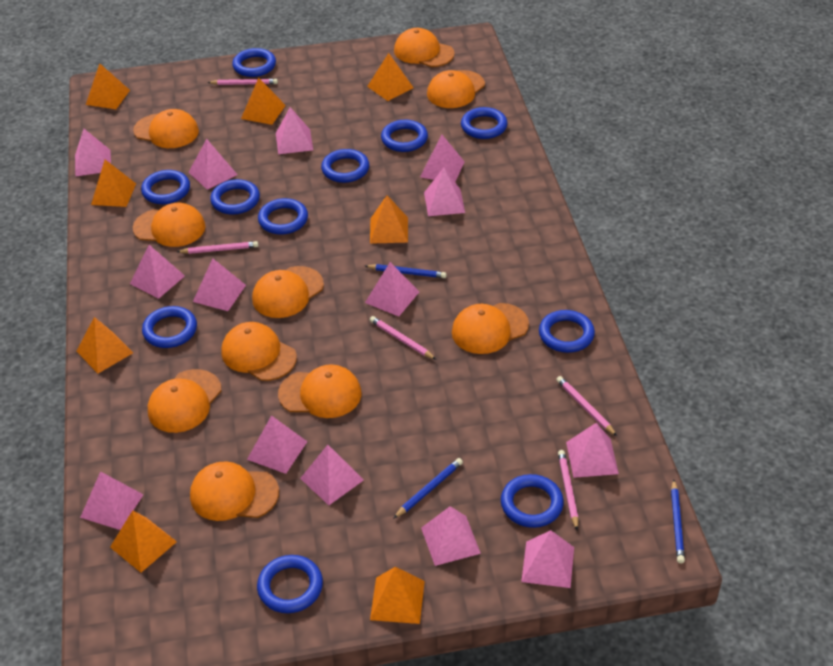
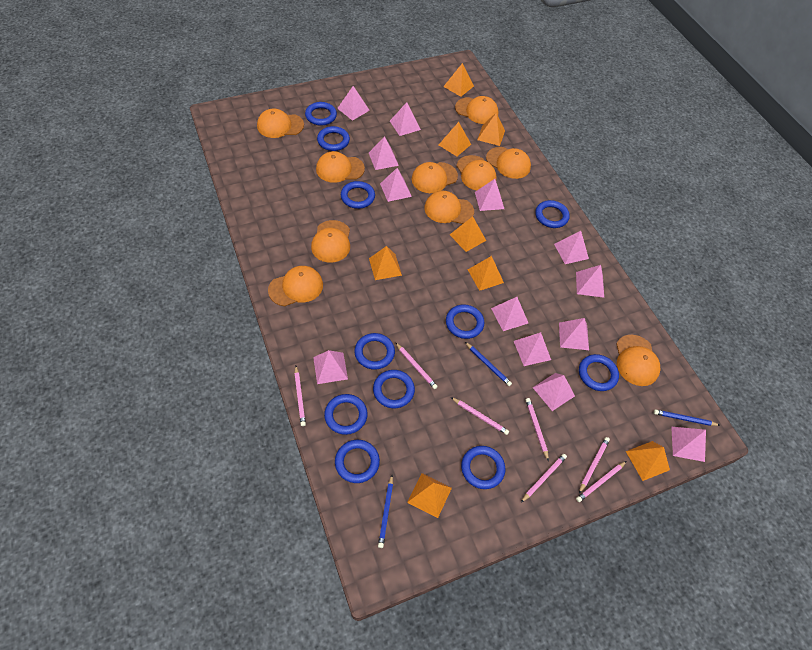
pink pencil: 5 -> 7
pink pyramid: 14 -> 13

